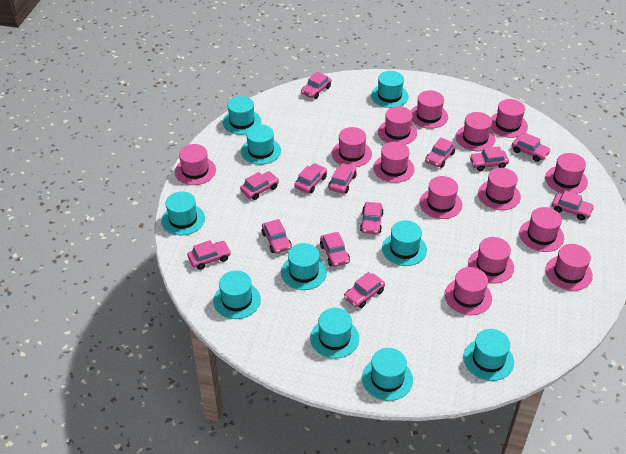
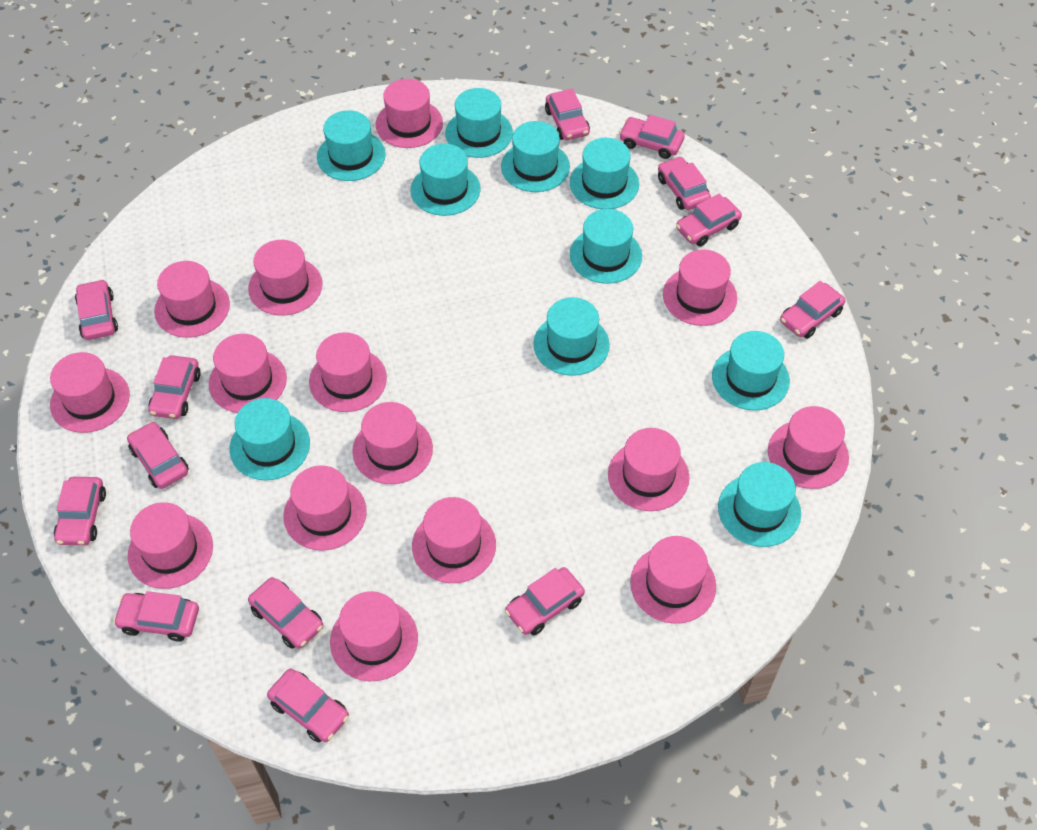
pink hat: 14 -> 15

